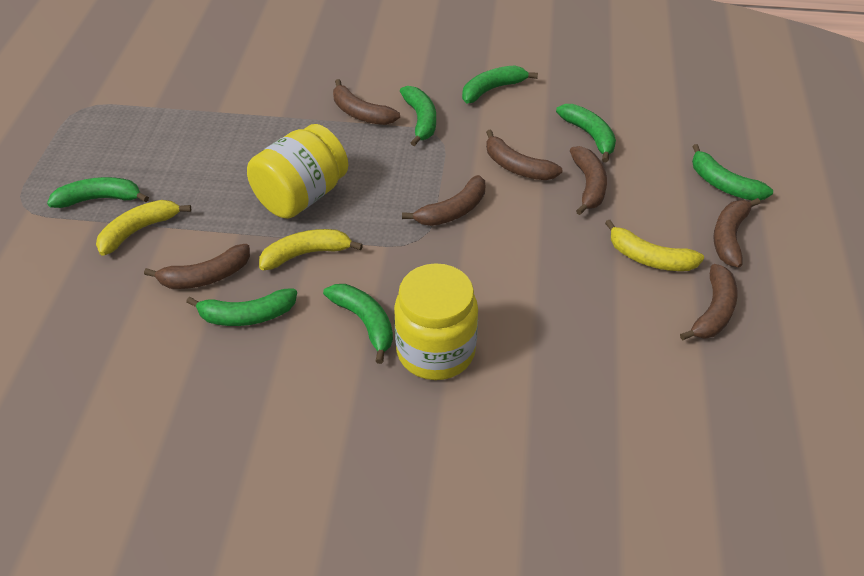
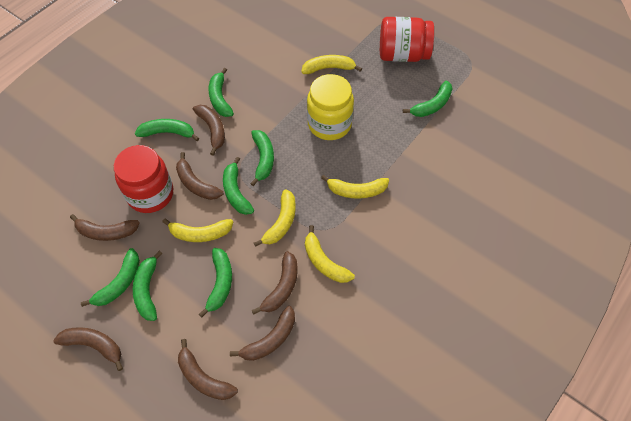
green banana: 7 -> 8
red jar: 0 -> 2
yellow banana: 3 -> 5
yellow jar: 2 -> 1

